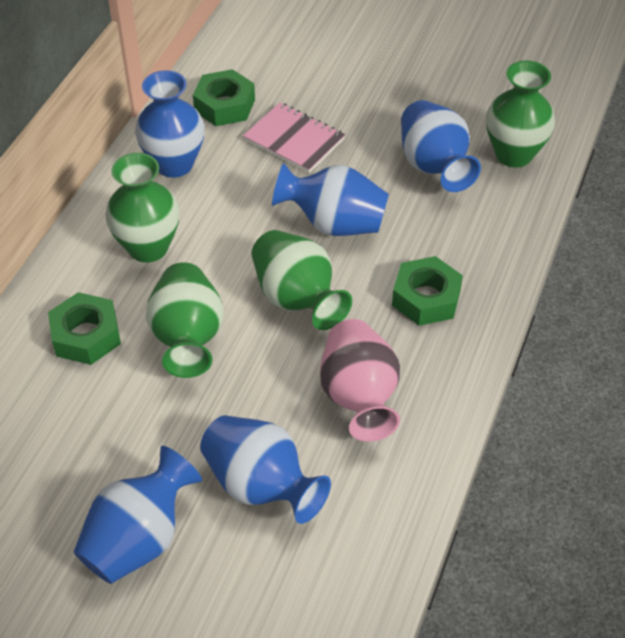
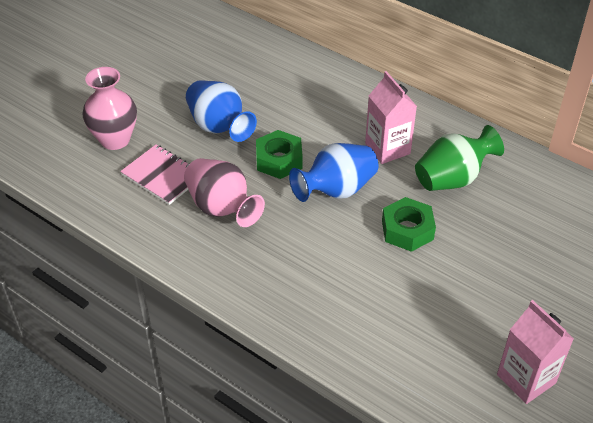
blue vase: 5 -> 2
green nut: 3 -> 2
green vase: 4 -> 1
pink carton: 0 -> 2
pink vase: 1 -> 2

